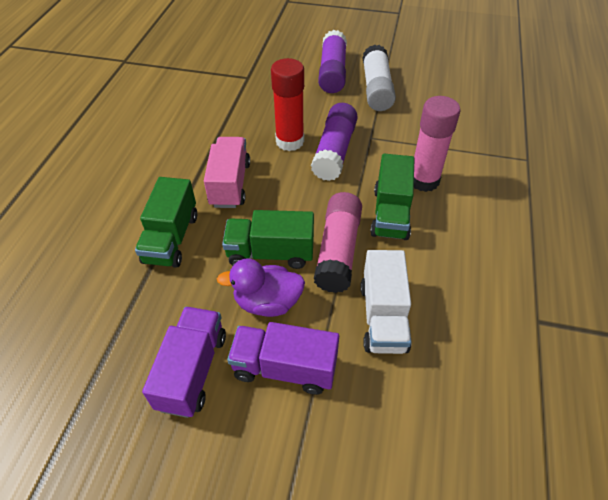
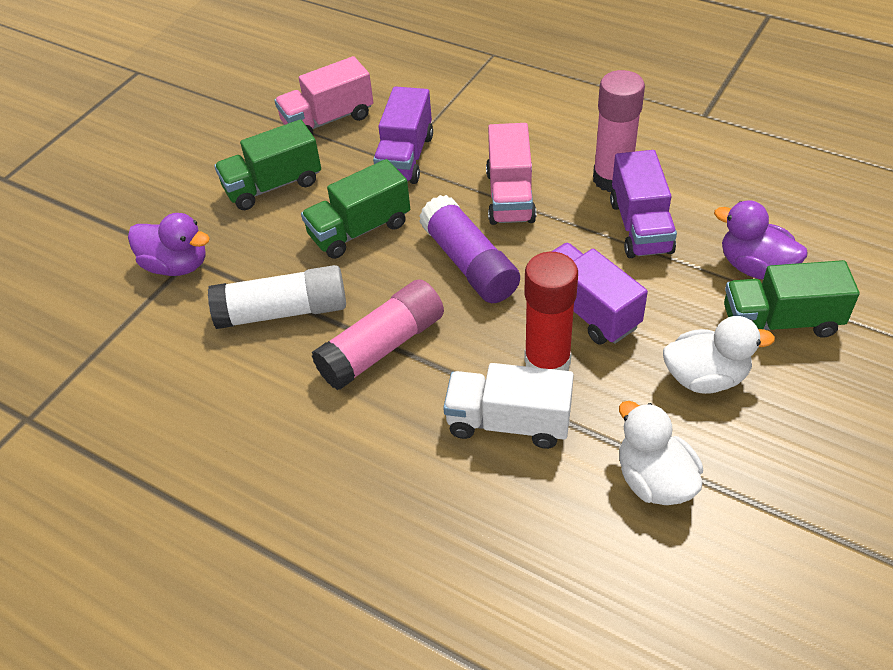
pink truck: 1 -> 2
purple duck: 1 -> 2
purple glue stick: 2 -> 1
purple truck: 2 -> 3
white duck: 0 -> 2

